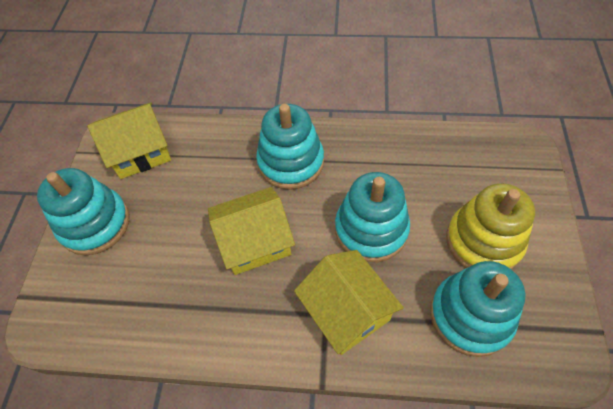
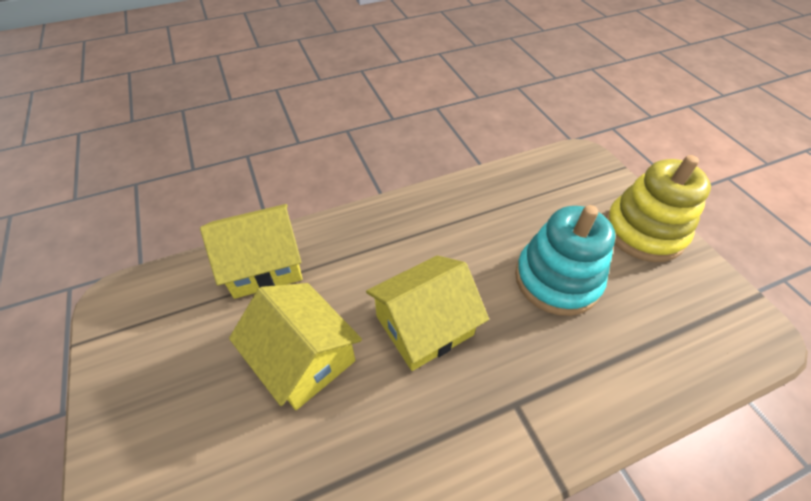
turquoise stacking toy: 4 -> 1

